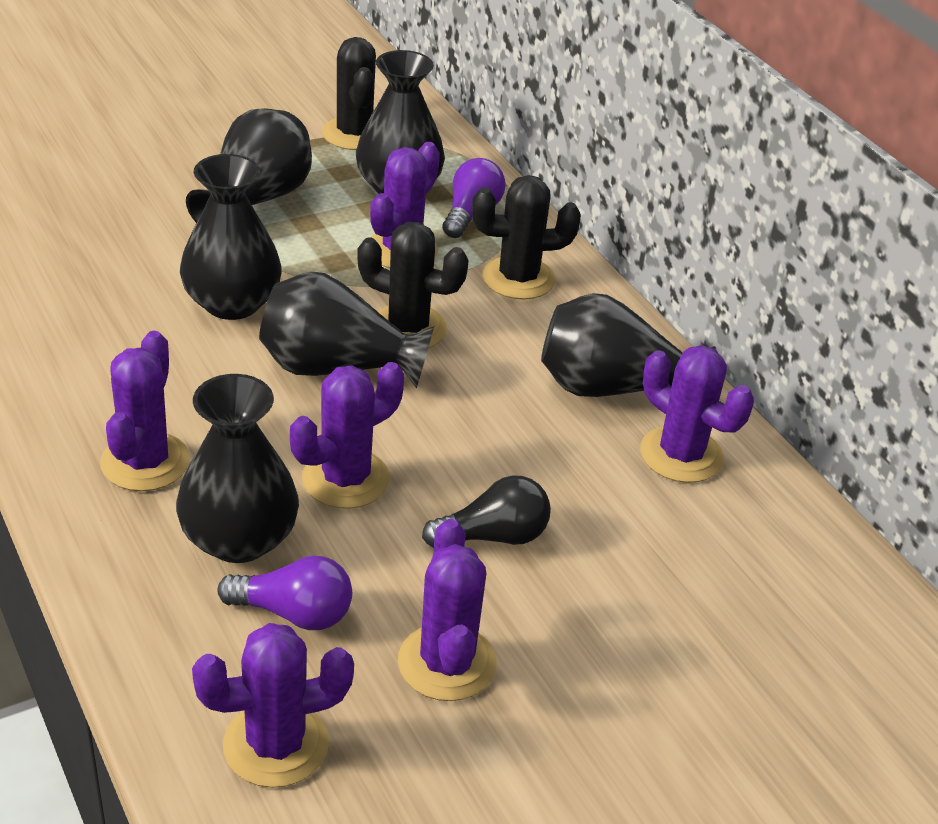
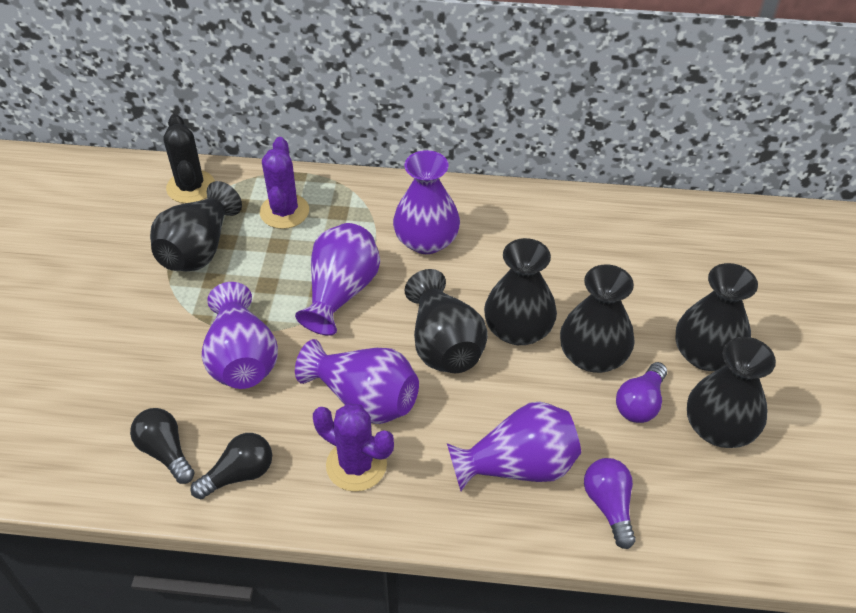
black cactus: 3 -> 1
black light bulb: 1 -> 2
purple cactus: 6 -> 2
purple vase: 0 -> 5

